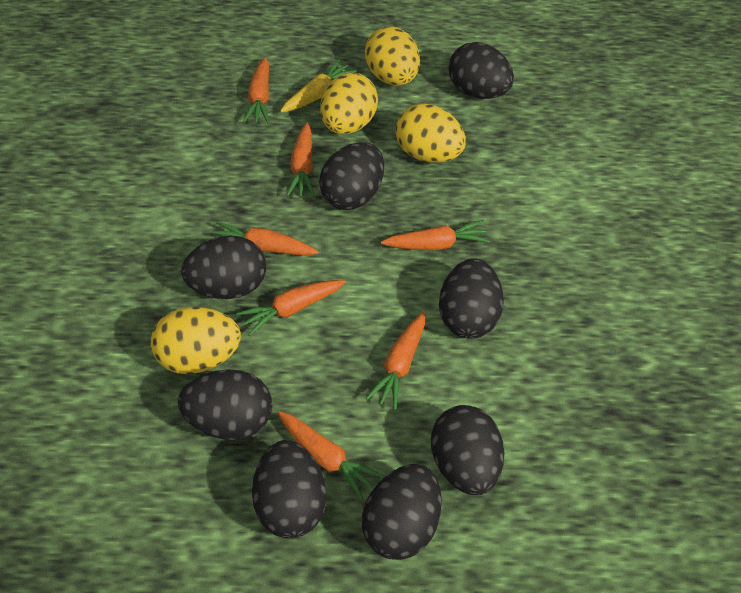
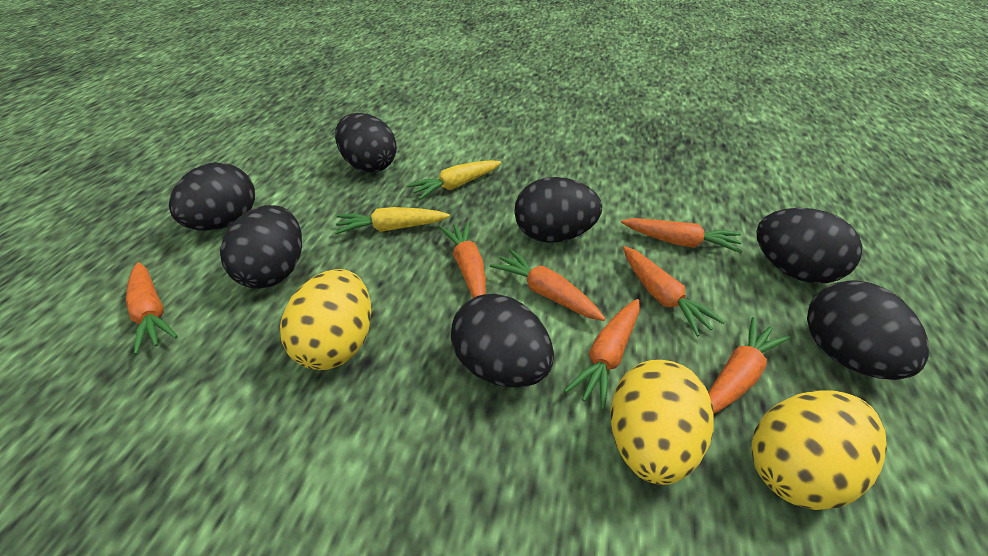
black egg: 8 -> 7
yellow carrot: 1 -> 2
yellow egg: 4 -> 3

